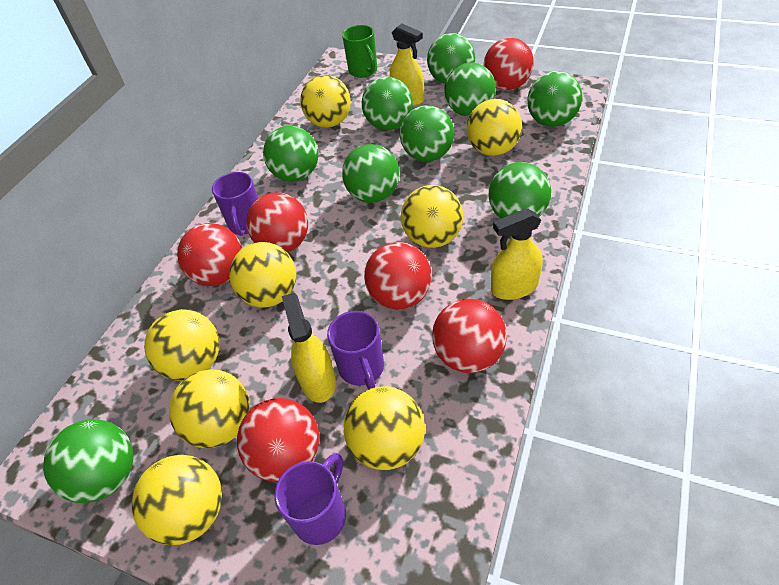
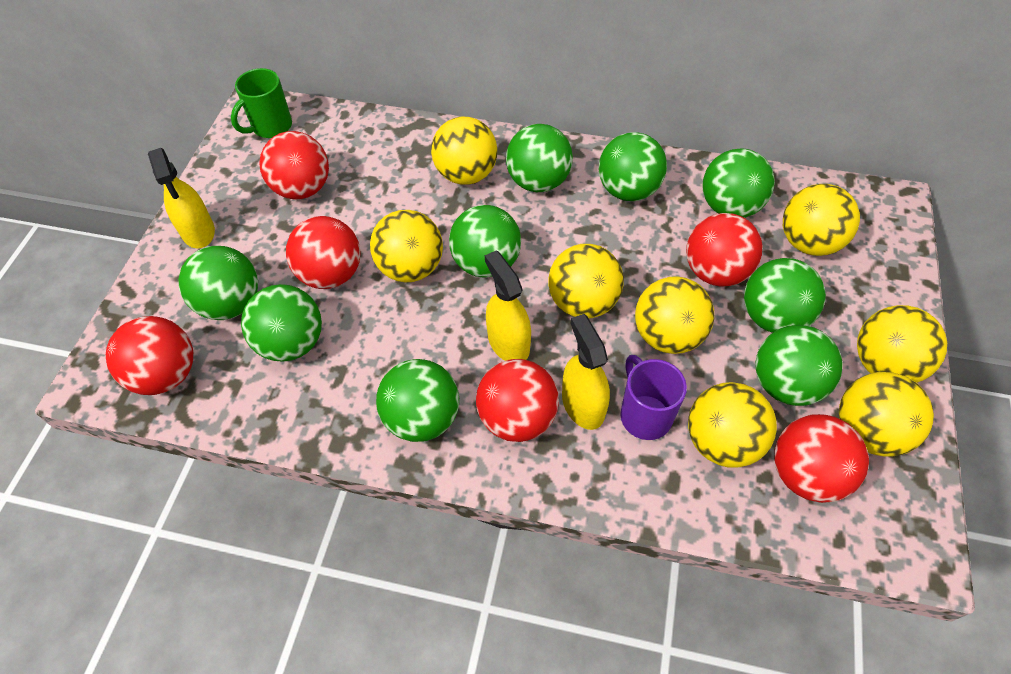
purple mug: 3 -> 1

